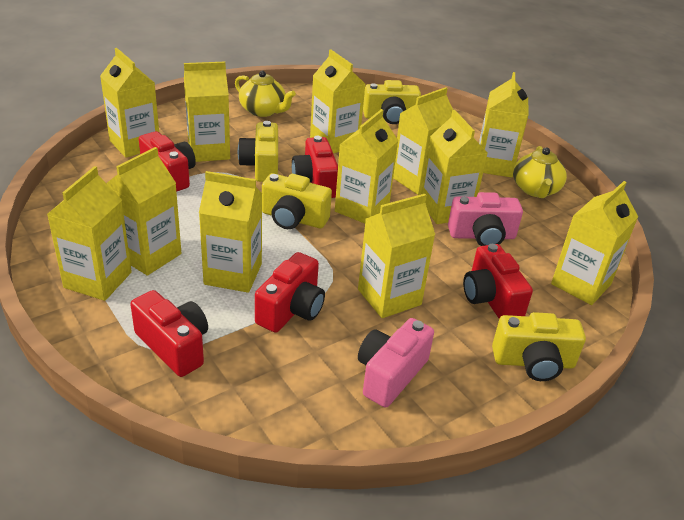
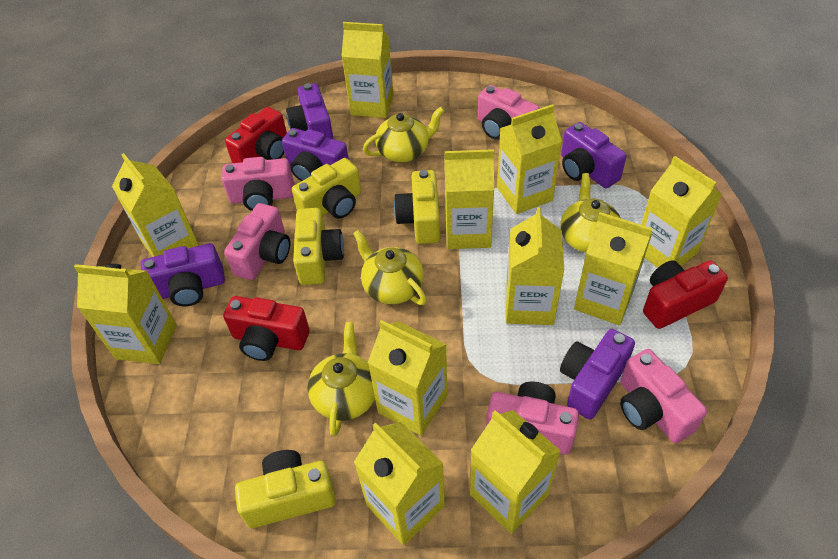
pink camera: 2 -> 5
purple camera: 0 -> 5
red camera: 5 -> 3
yellow carton: 12 -> 11
yellow teapot: 2 -> 4

